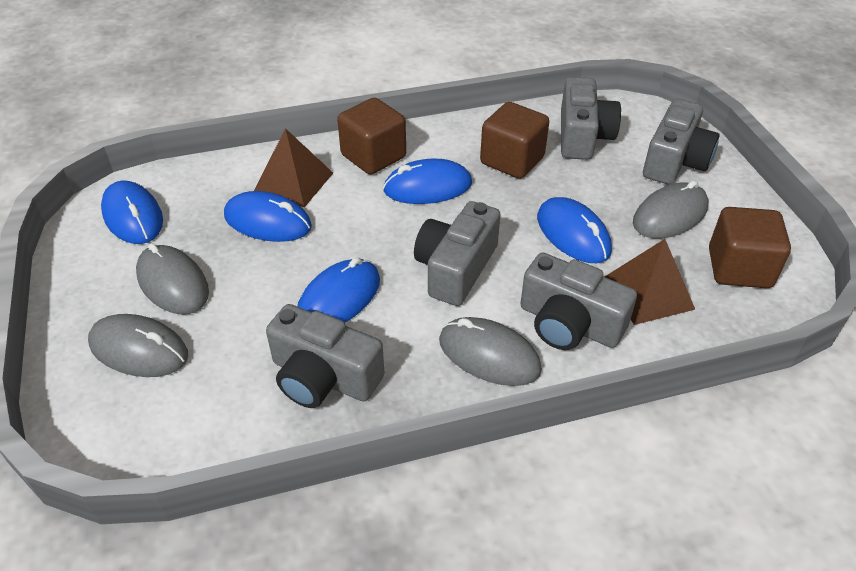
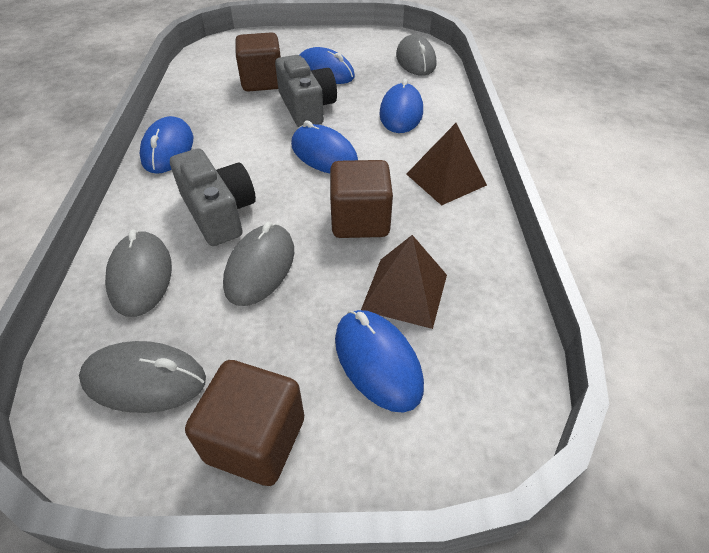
grey camera: 5 -> 2

